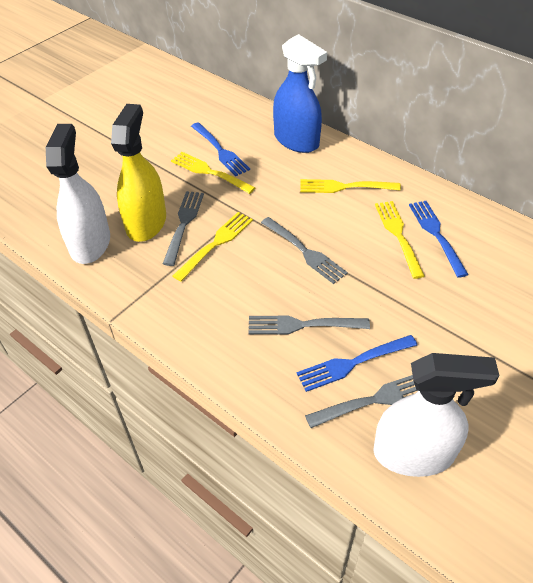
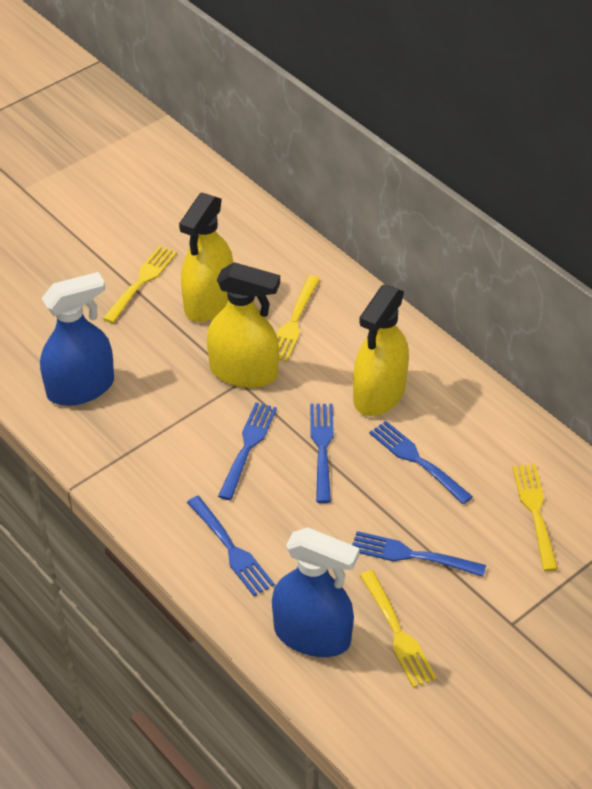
blue fork: 3 -> 5
blue spray bottle: 1 -> 2
grey fork: 4 -> 0
white spray bottle: 2 -> 0
yellow spray bottle: 1 -> 3

